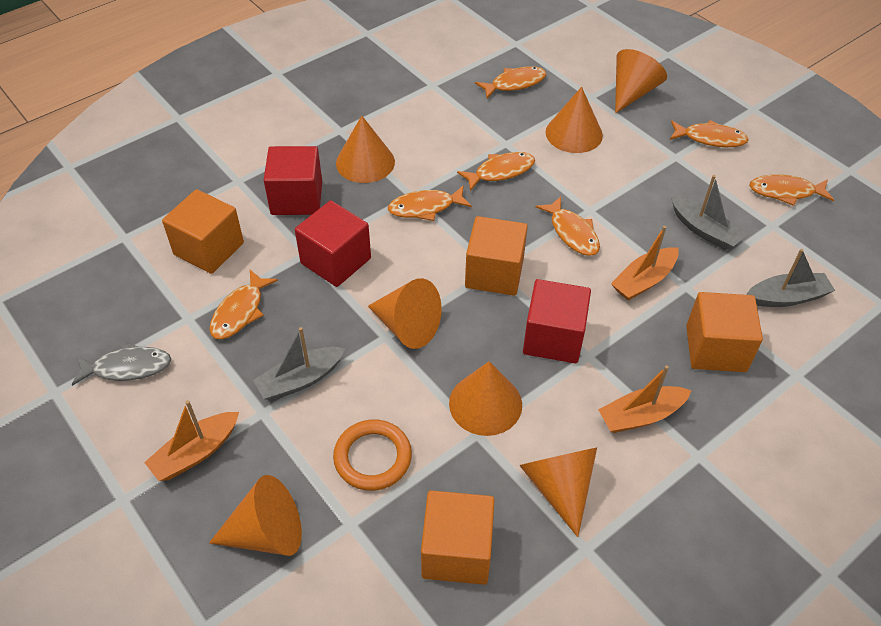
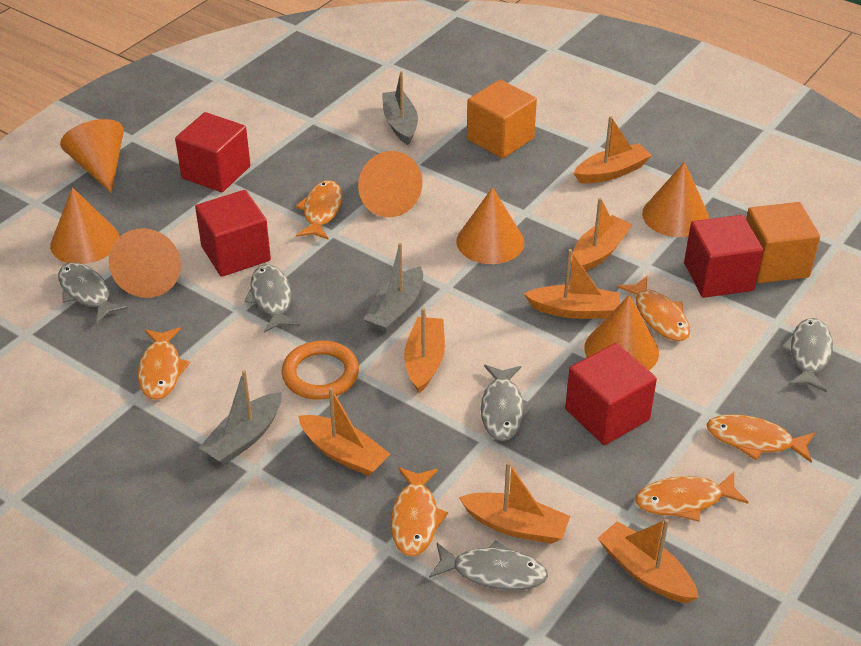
grey fish: 1 -> 5
orange boat: 3 -> 7
orange cube: 4 -> 2
orange fish: 7 -> 6
red cube: 3 -> 4

